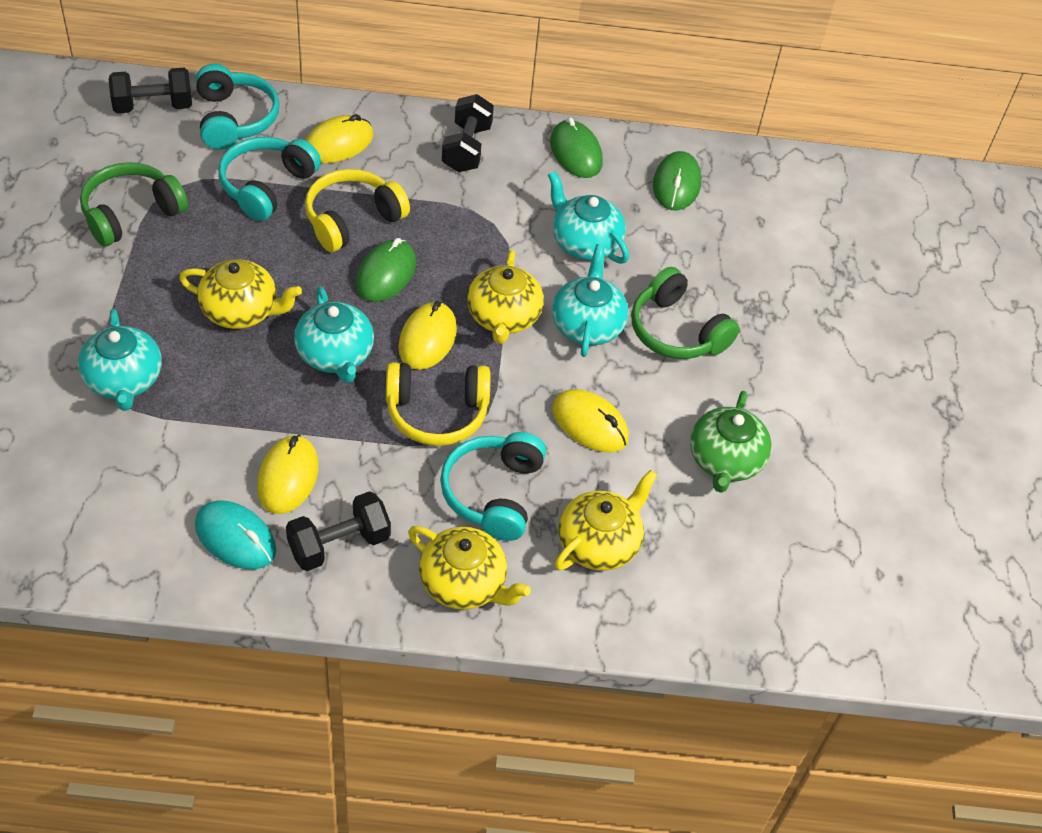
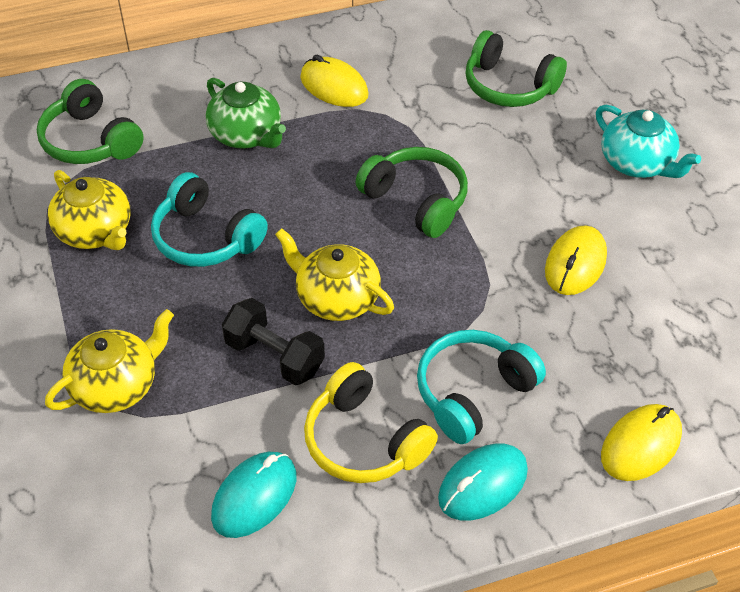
black dumbbell: 3 -> 1
green headphones: 2 -> 3
green mouse: 3 -> 0
turquoise headphones: 3 -> 2
turquoise mouse: 1 -> 2
turquoise teapot: 4 -> 1
yellow headphones: 2 -> 1
yellow mouse: 4 -> 3
yellow teapot: 4 -> 3

